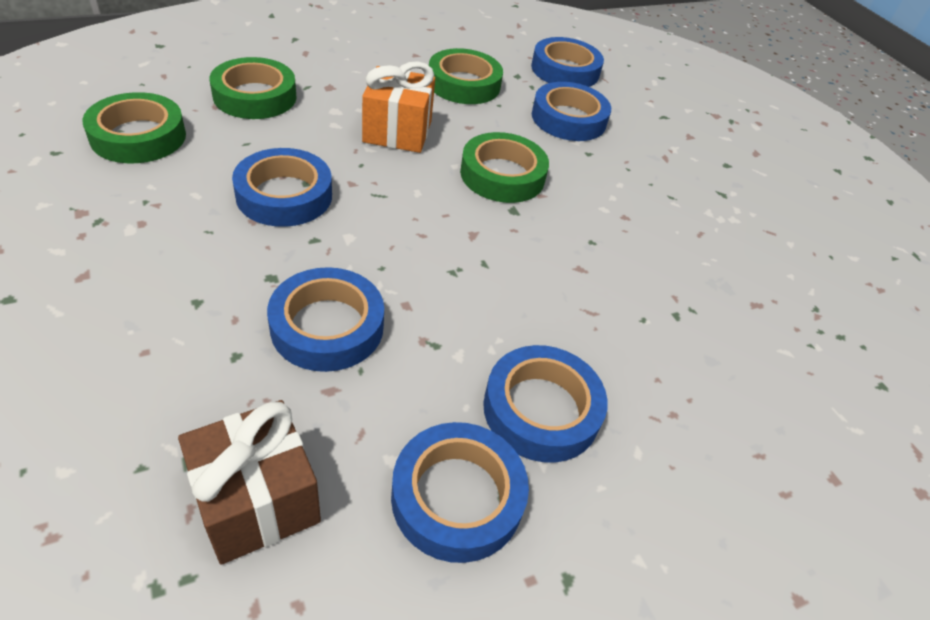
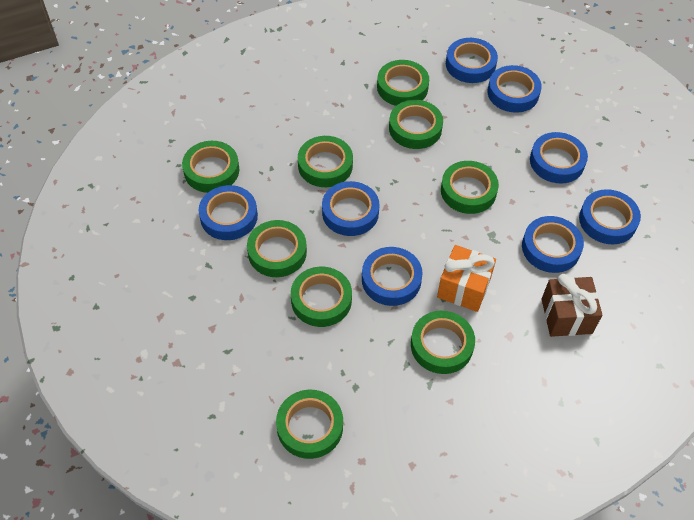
blue tape: 6 -> 8
green tape: 4 -> 9

